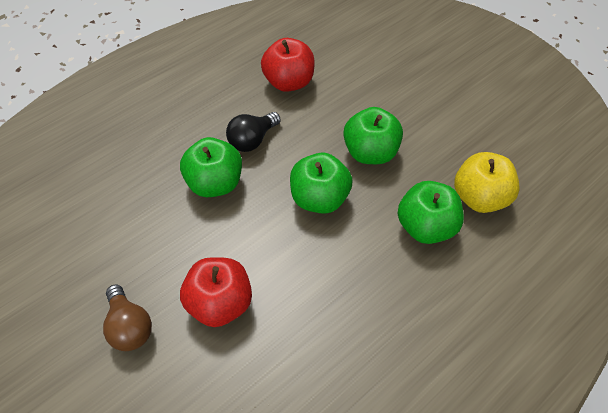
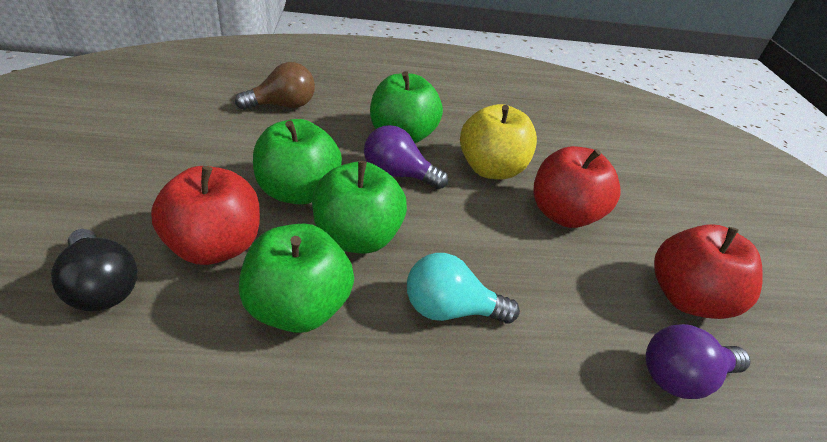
purple light bulb: 0 -> 2
red apple: 2 -> 3
turquoise light bulb: 0 -> 1

